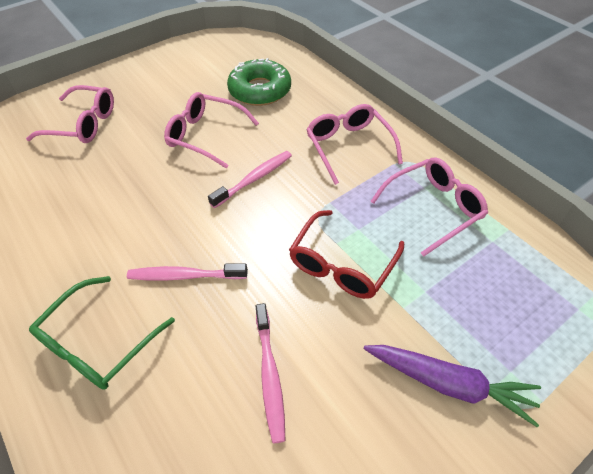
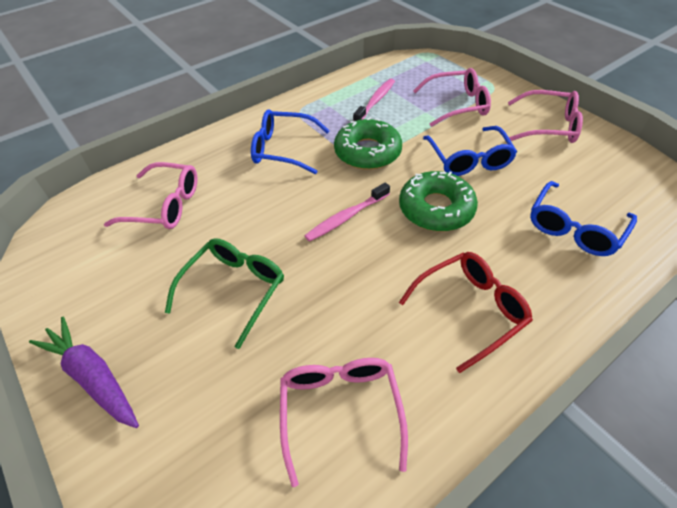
blue glasses: 0 -> 3
green donut: 1 -> 2
pink toothbrush: 3 -> 2

